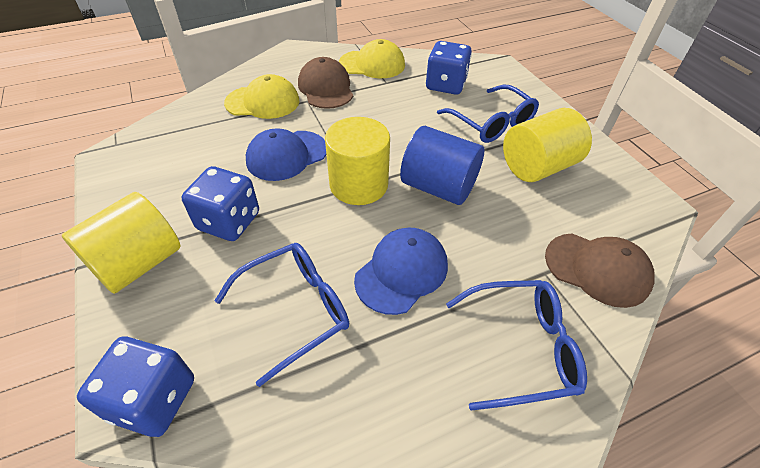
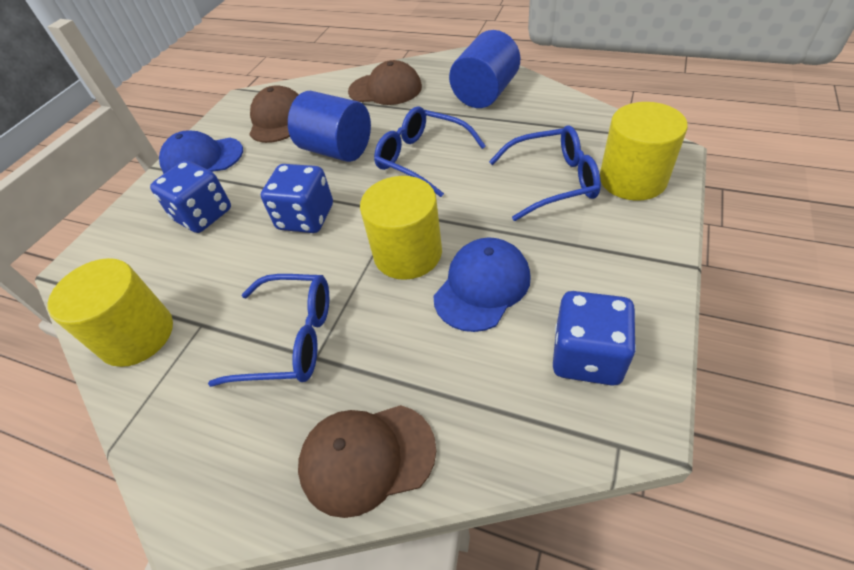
blue cylinder: 1 -> 2
brown cap: 2 -> 3
yellow cap: 2 -> 0

